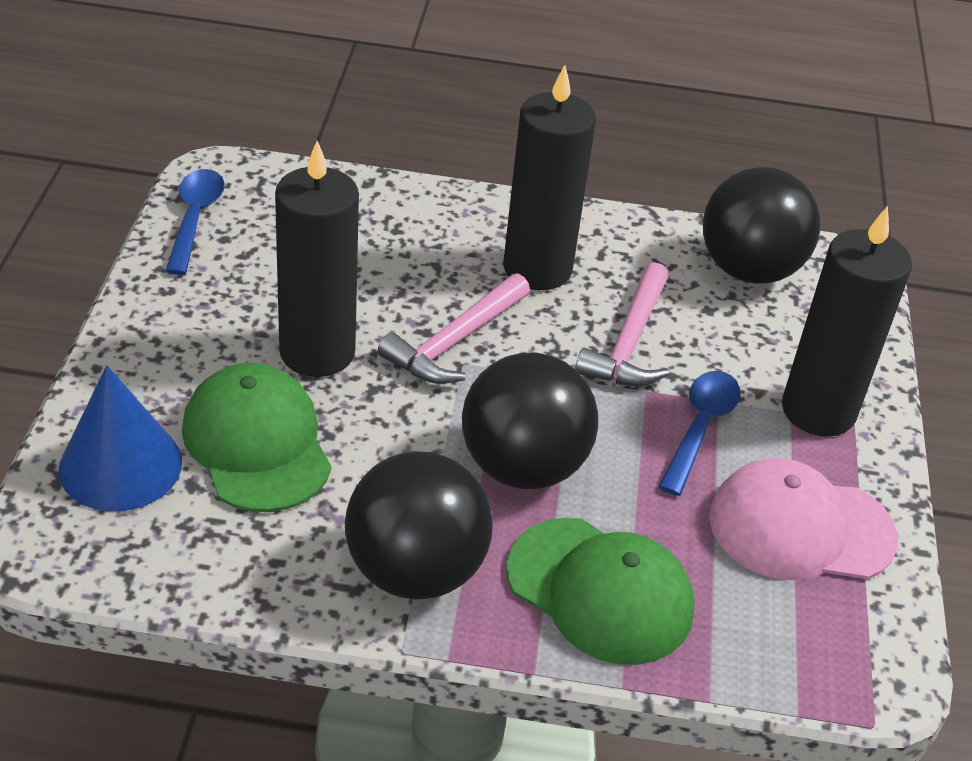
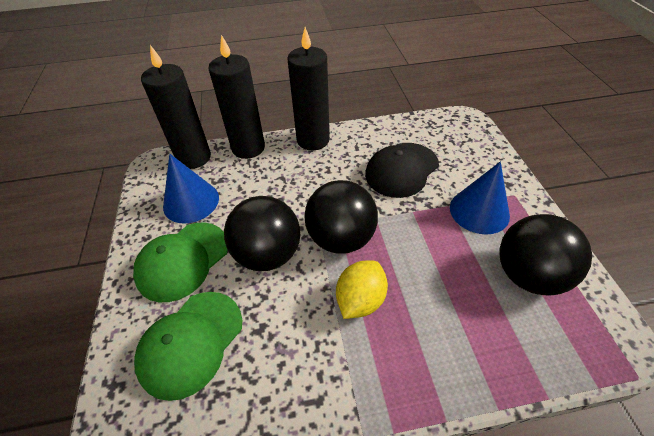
black cap: 0 -> 1
blue cone: 1 -> 2
blue spoon: 2 -> 0
pink cap: 1 -> 0
pink hammer: 2 -> 0
yellow lemon: 0 -> 1

